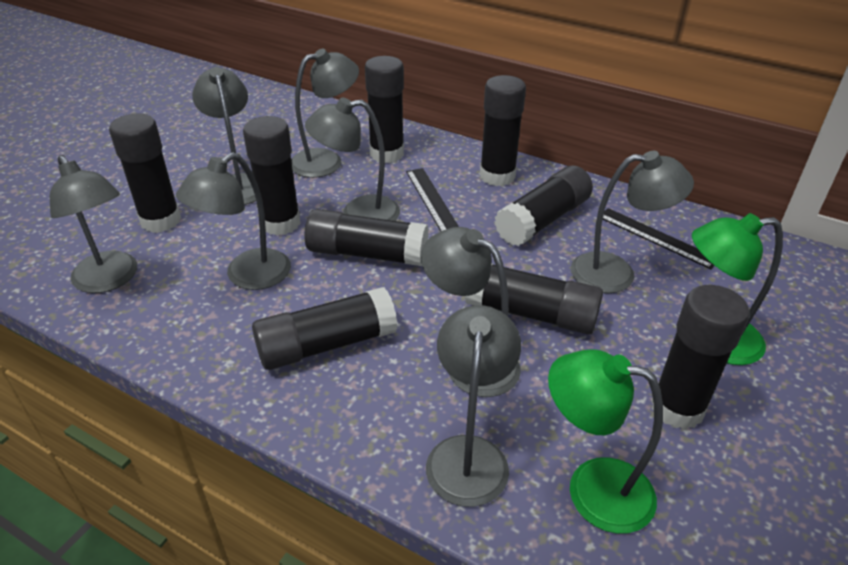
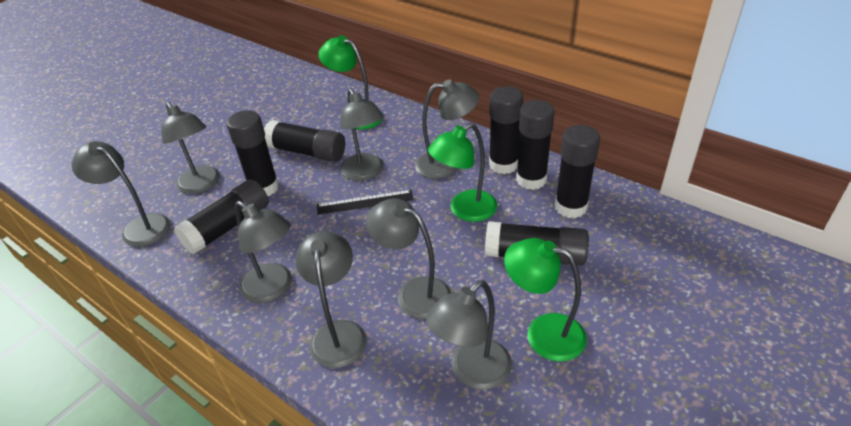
black glue stick: 9 -> 7
black ruler: 2 -> 1
green lamp: 2 -> 3

